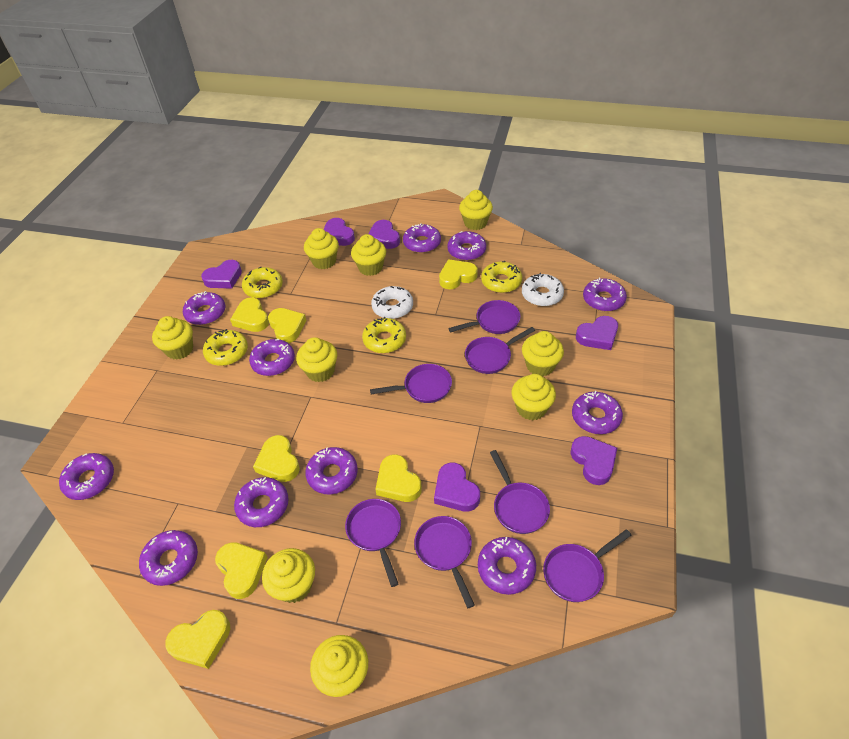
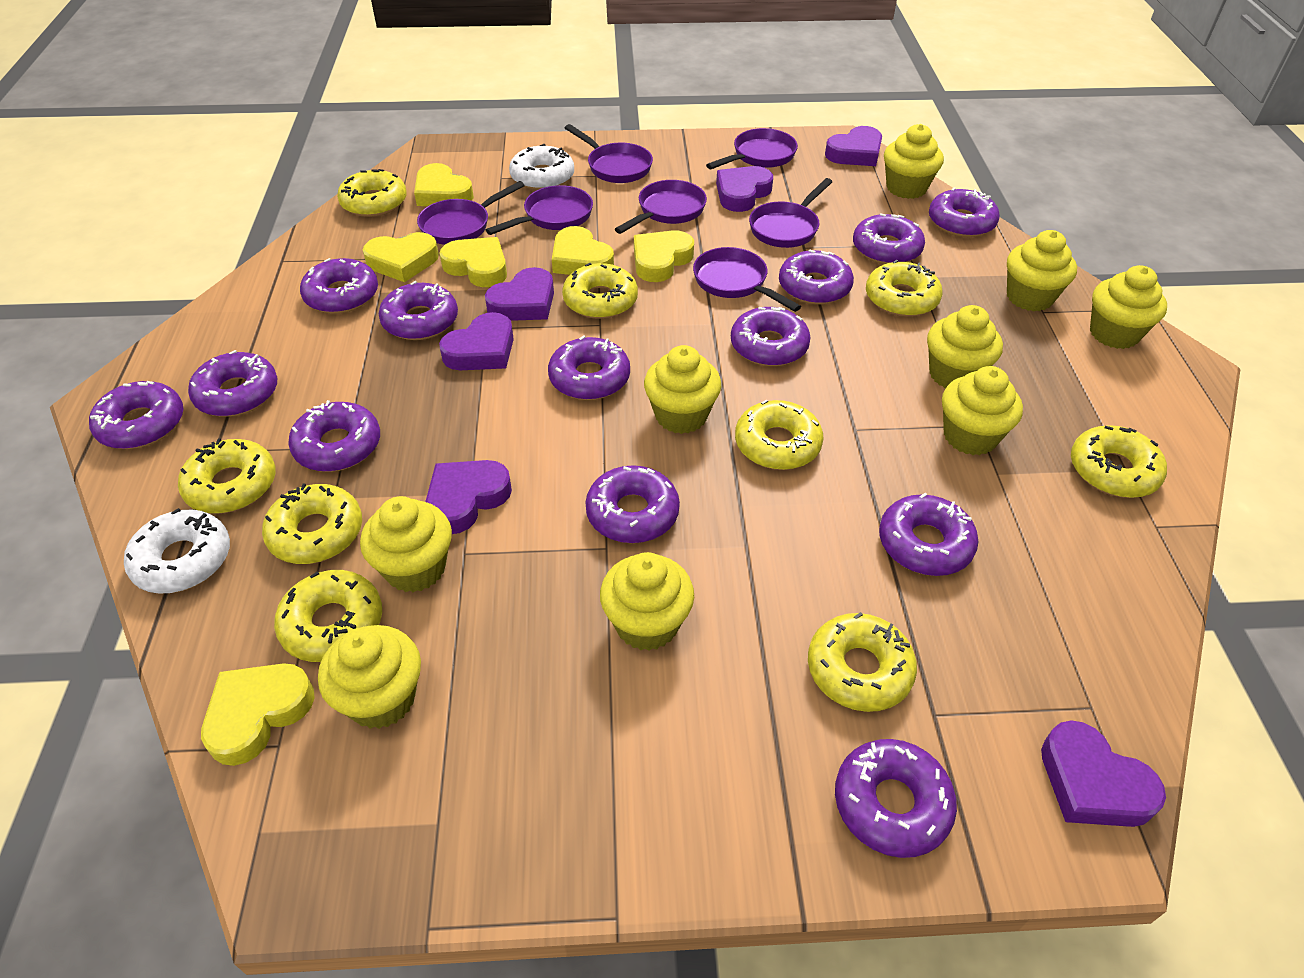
purple donut: 11 -> 13
yellow donut: 4 -> 9
yellow heart: 7 -> 6

